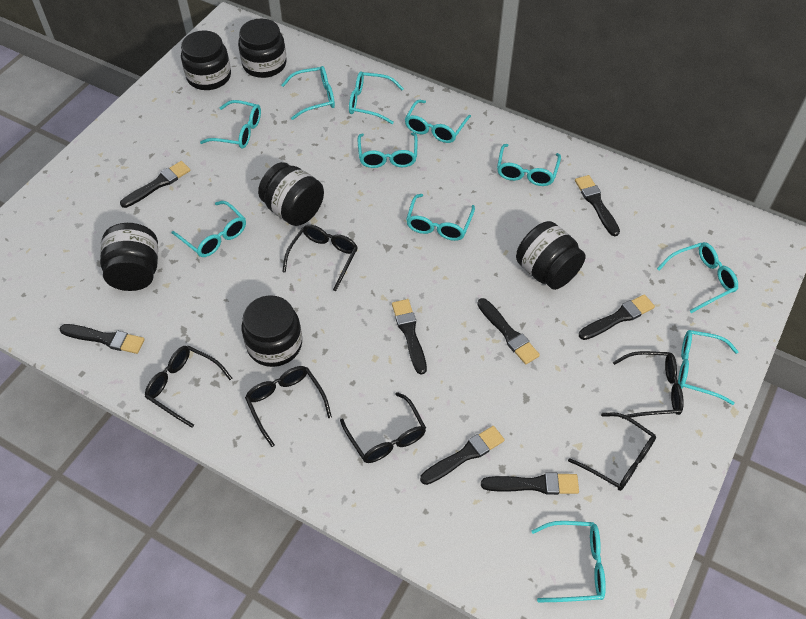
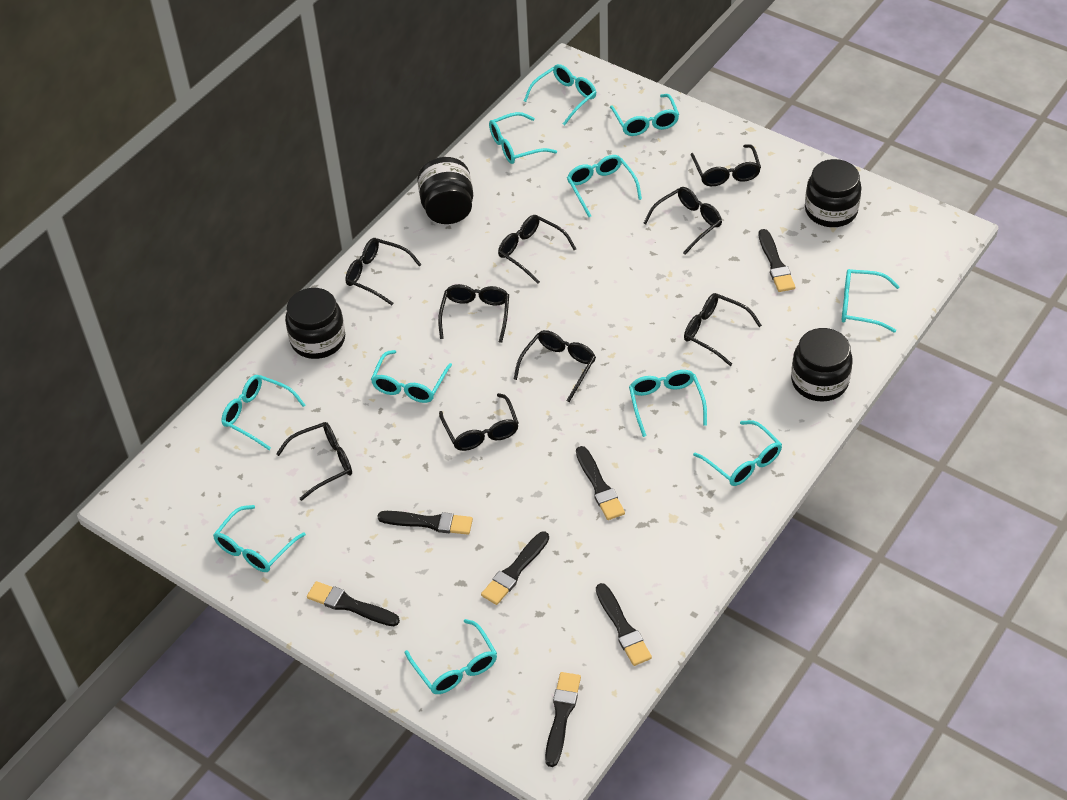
black brush: 8 -> 7
black glasses: 6 -> 9
black jar: 6 -> 4

